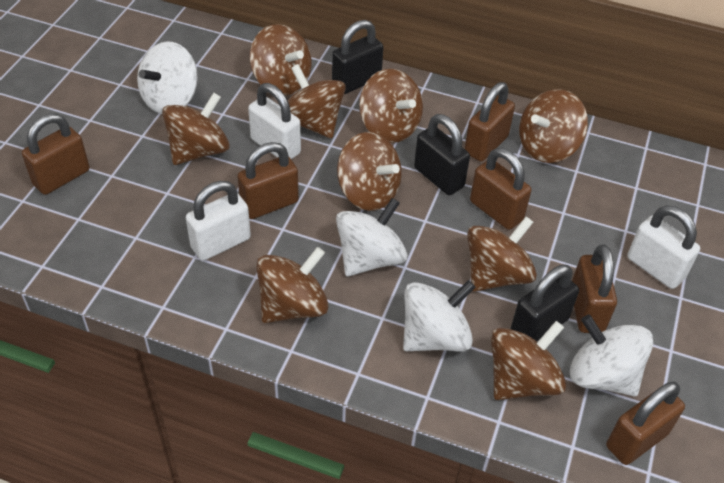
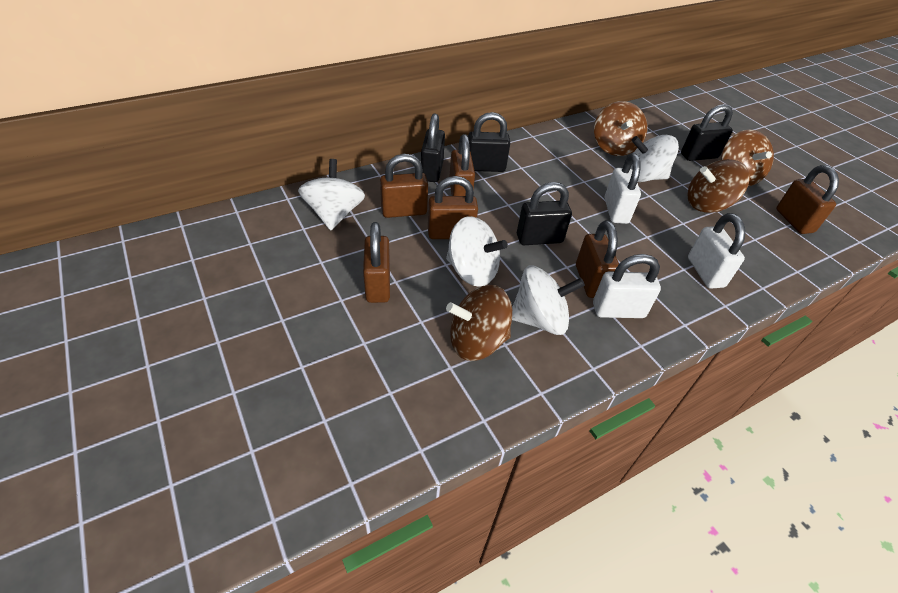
black padlock: 3 -> 4
brown spinning top: 9 -> 4

